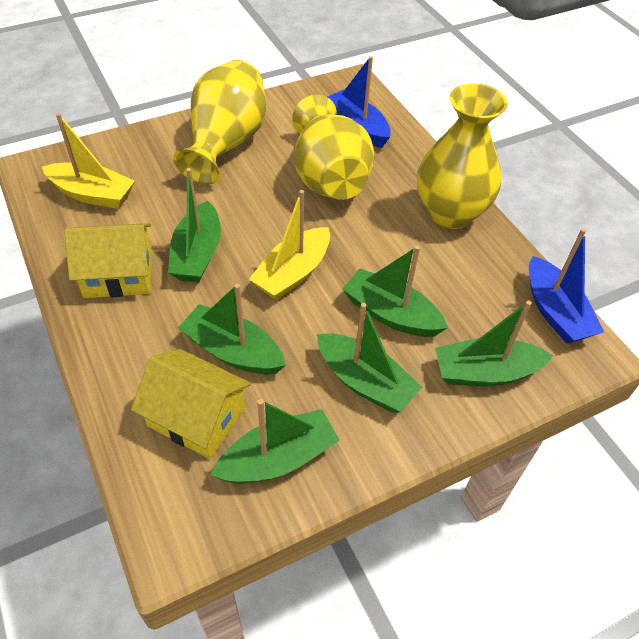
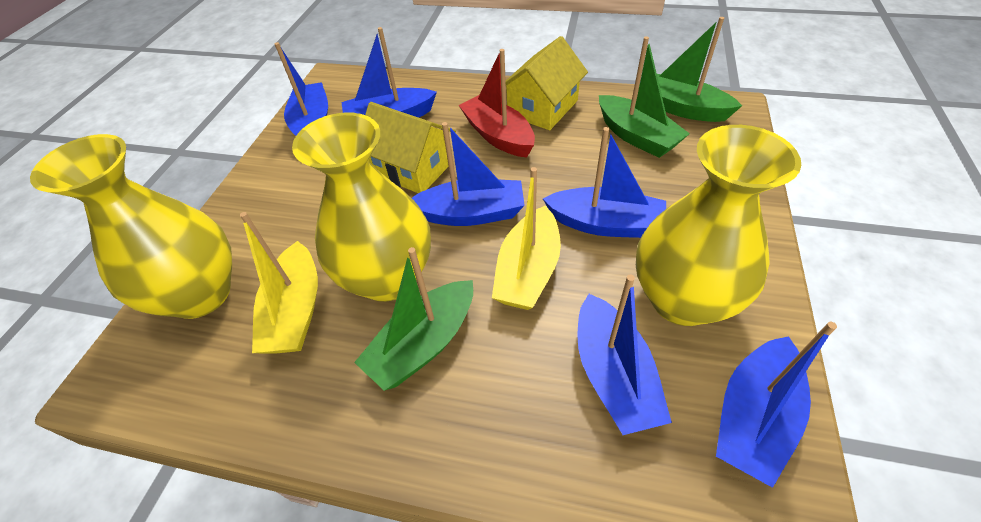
blue boat: 2 -> 6
green boat: 6 -> 3
red boat: 0 -> 1

